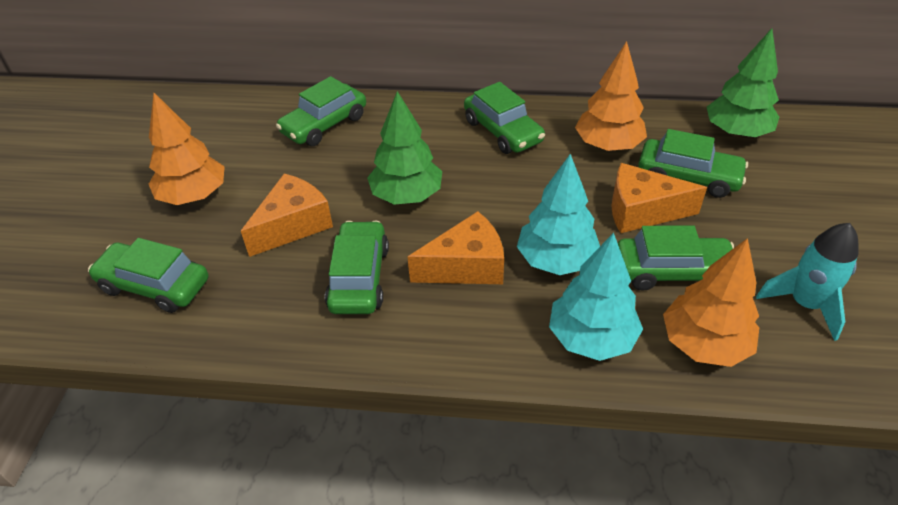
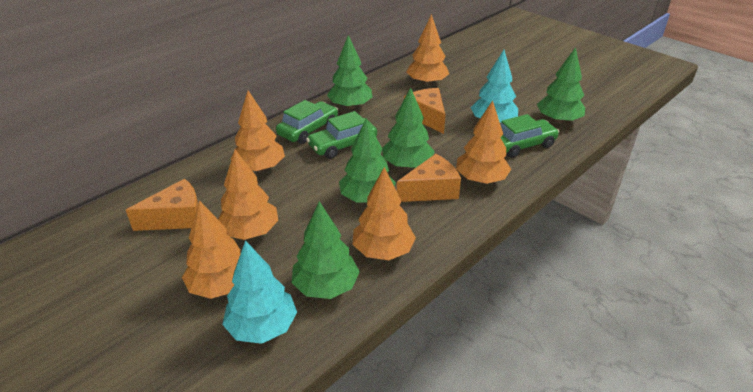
green car: 6 -> 3
green tree: 2 -> 5
orange tree: 3 -> 6
turquoise rocket: 1 -> 0

